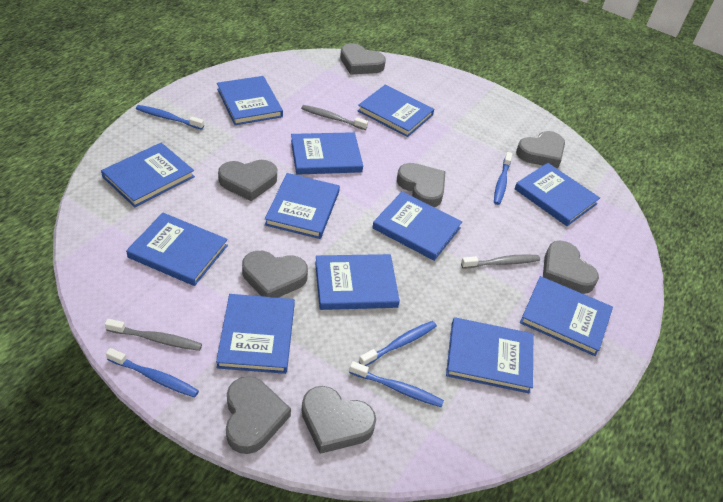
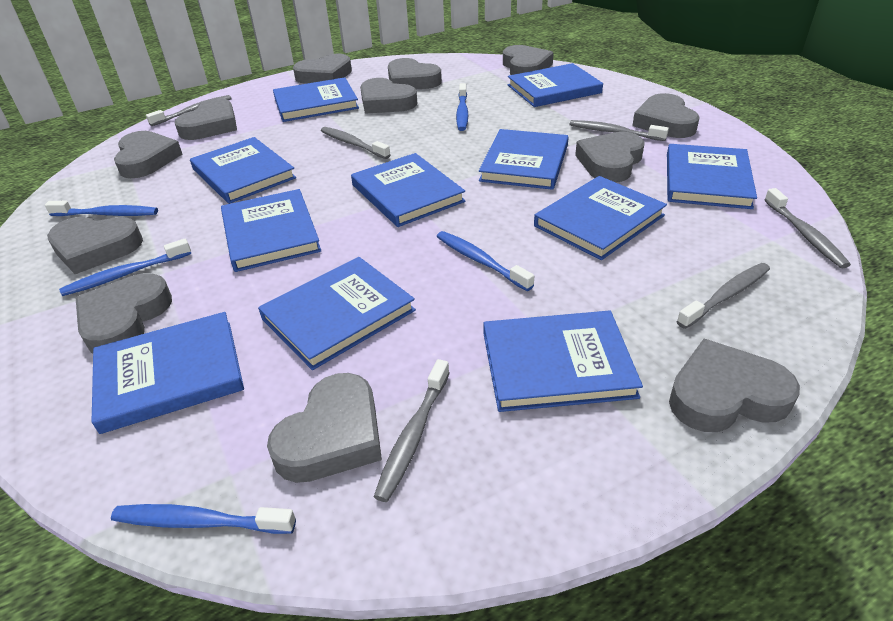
blue book: 12 -> 11
grey heart: 8 -> 12
grey toothbrush: 3 -> 6

